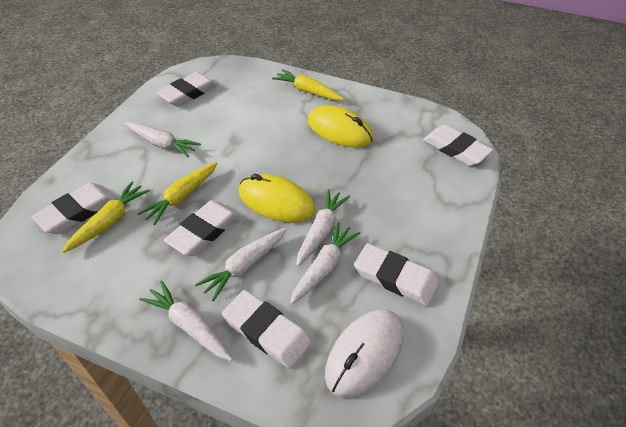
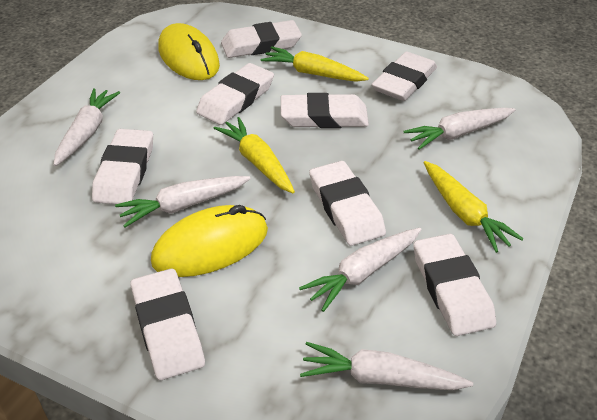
white eraser: 6 -> 8
white mouse: 1 -> 0

